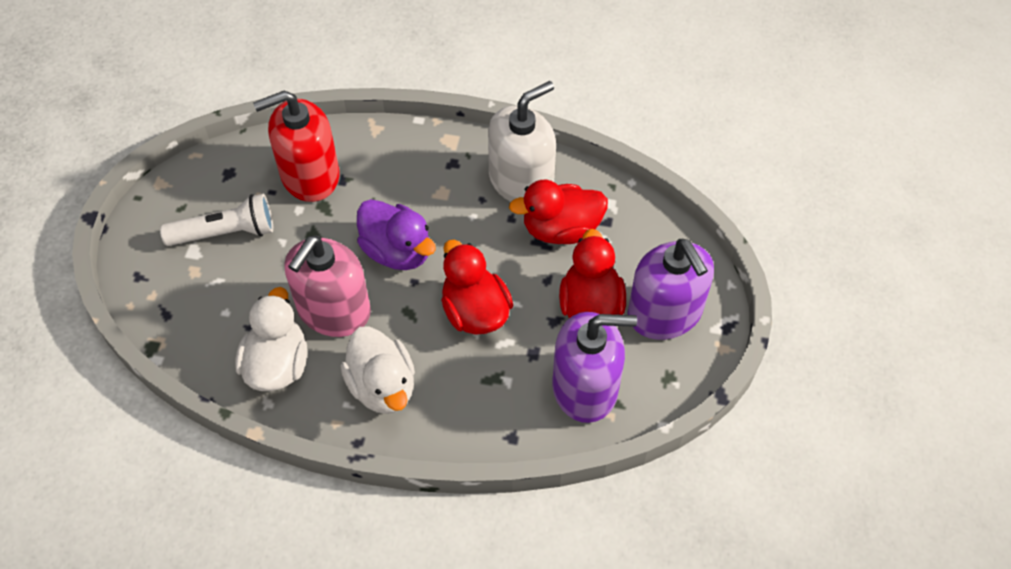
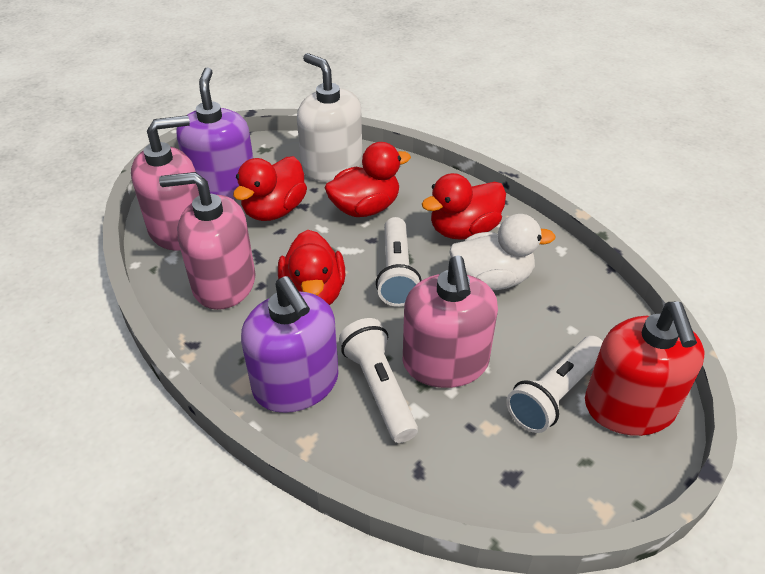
pink soap dispenser: 1 -> 3
purple duck: 1 -> 0
red duck: 3 -> 4
white duck: 2 -> 1
white flashlight: 1 -> 3

